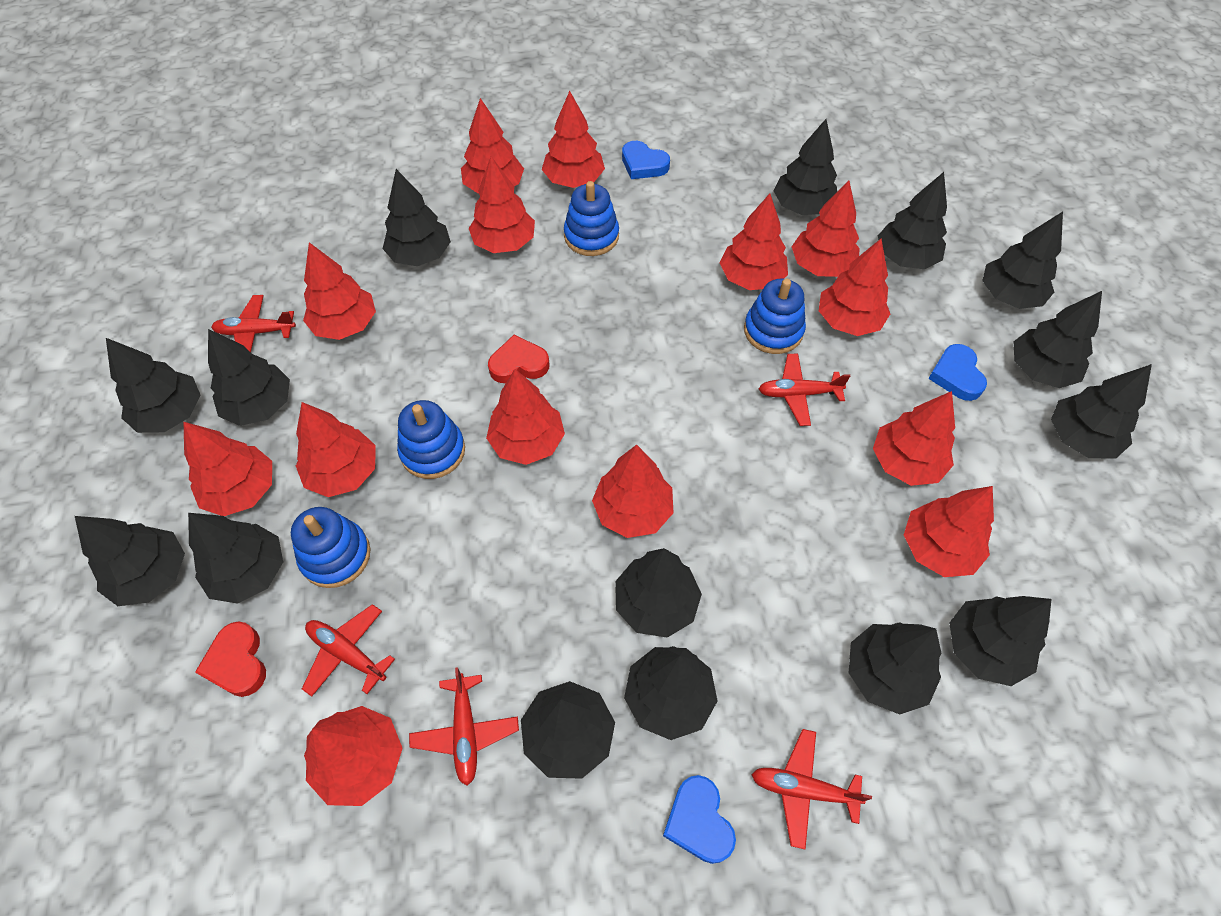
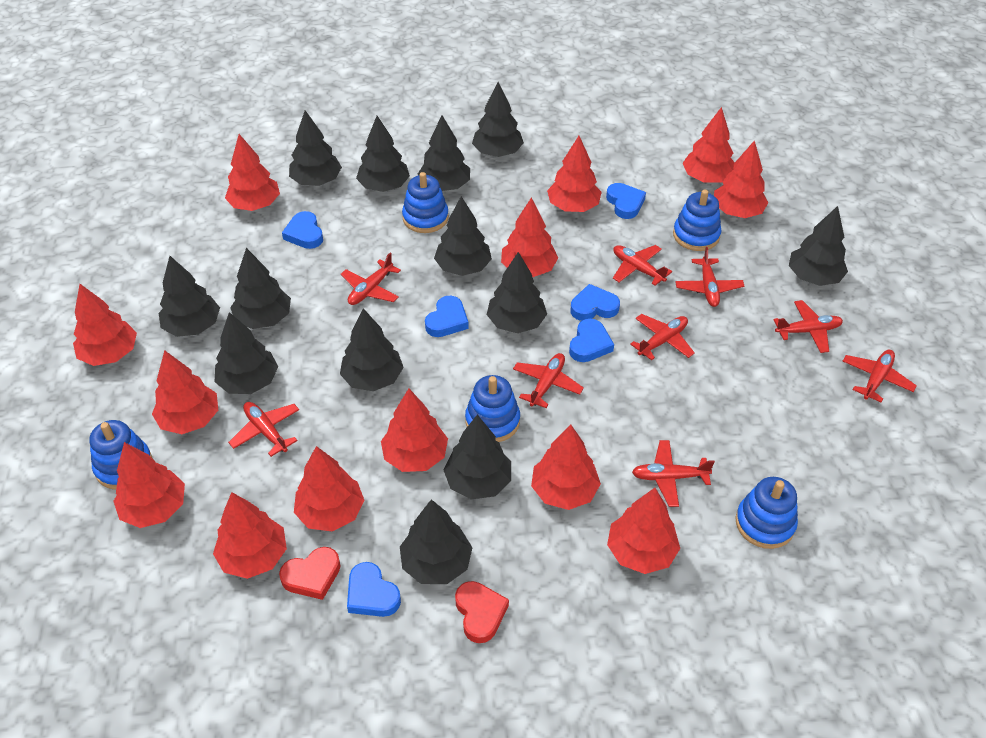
black tree: 15 -> 13
blue heart: 3 -> 6
blue stacking toy: 4 -> 5
red plane: 5 -> 9
red tree: 14 -> 13

